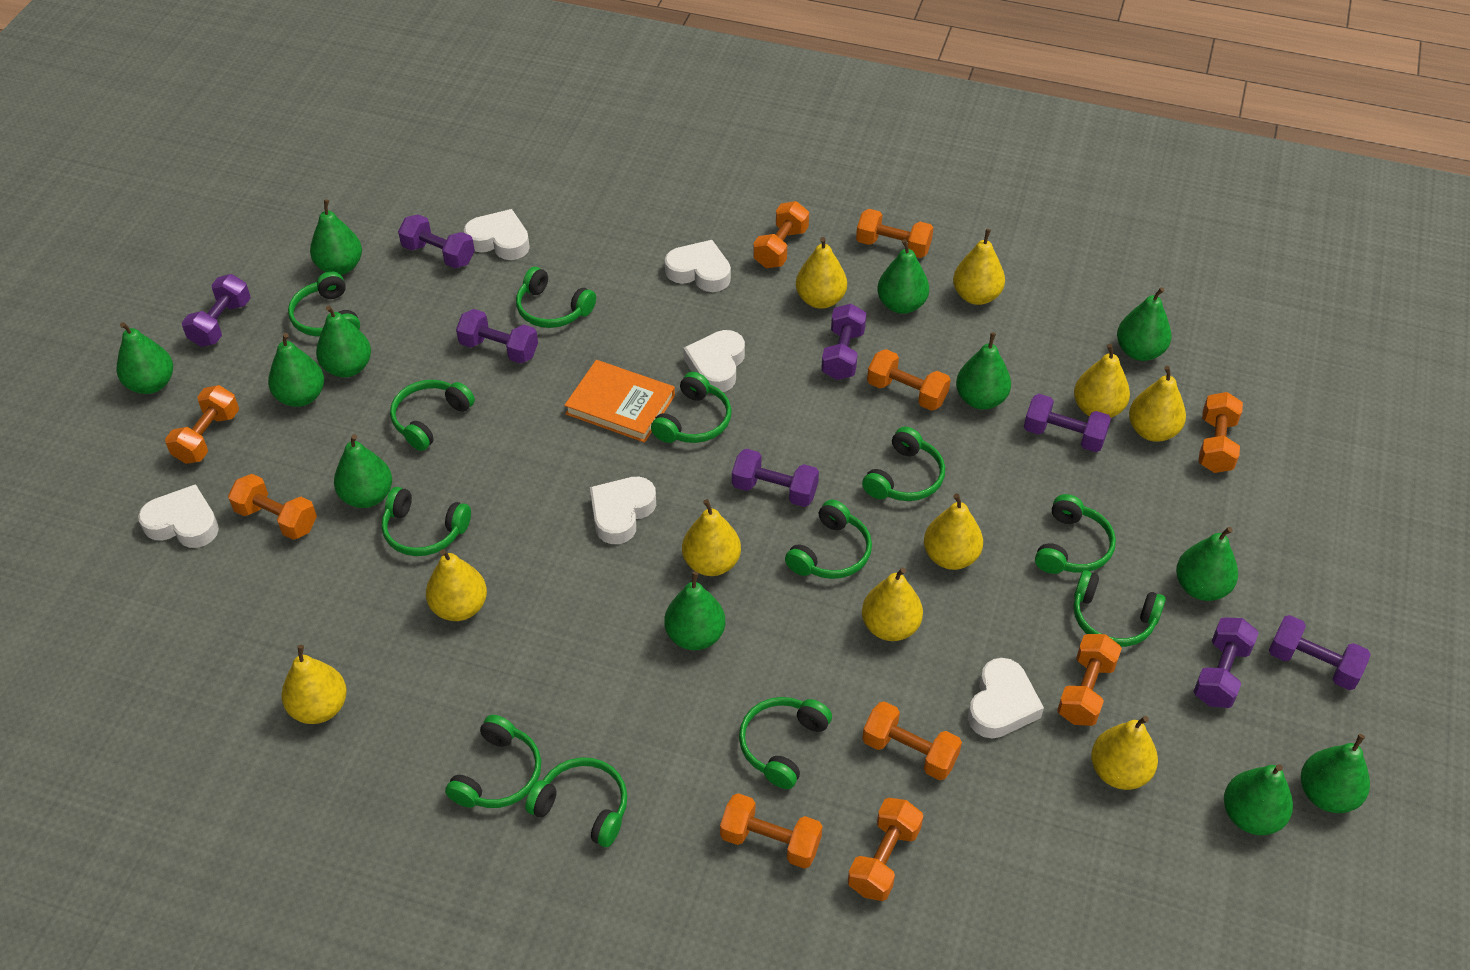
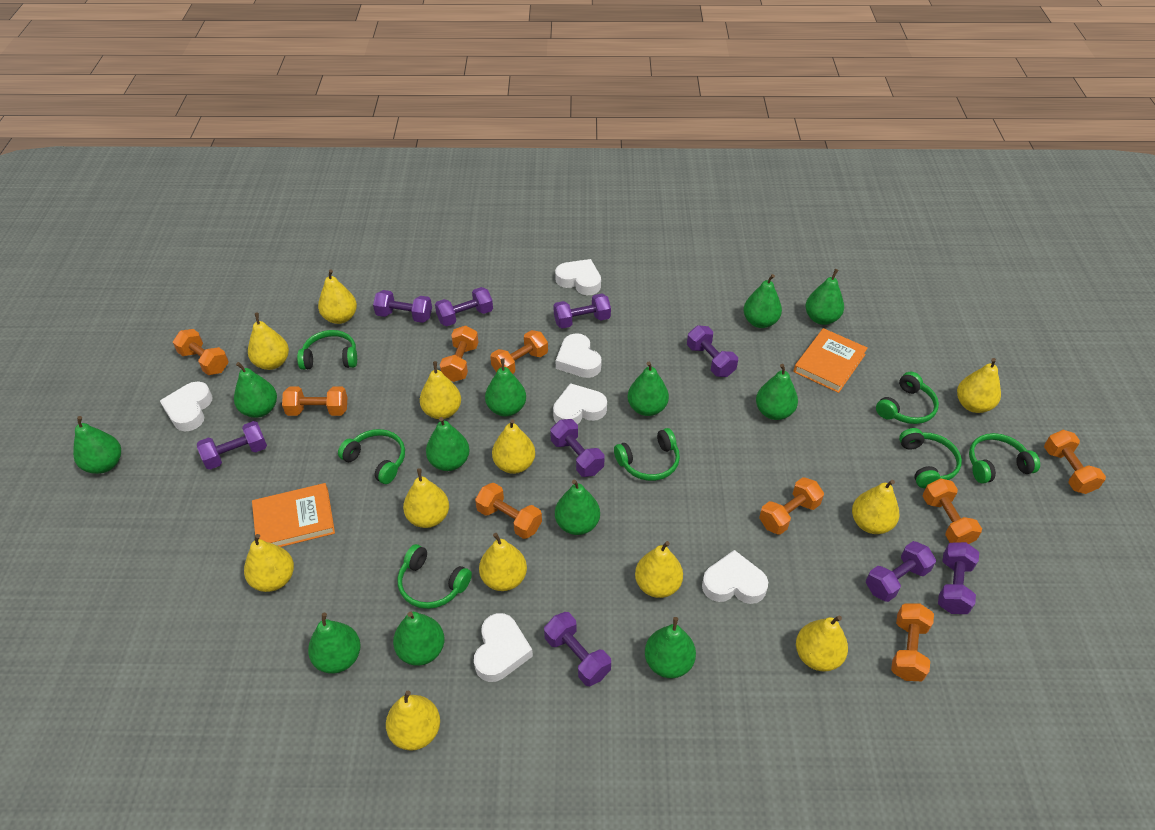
green headphones: 12 -> 7
orange book: 1 -> 2
orange dumbbell: 10 -> 9
purple dumbbell: 8 -> 9
yellow pear: 10 -> 12

